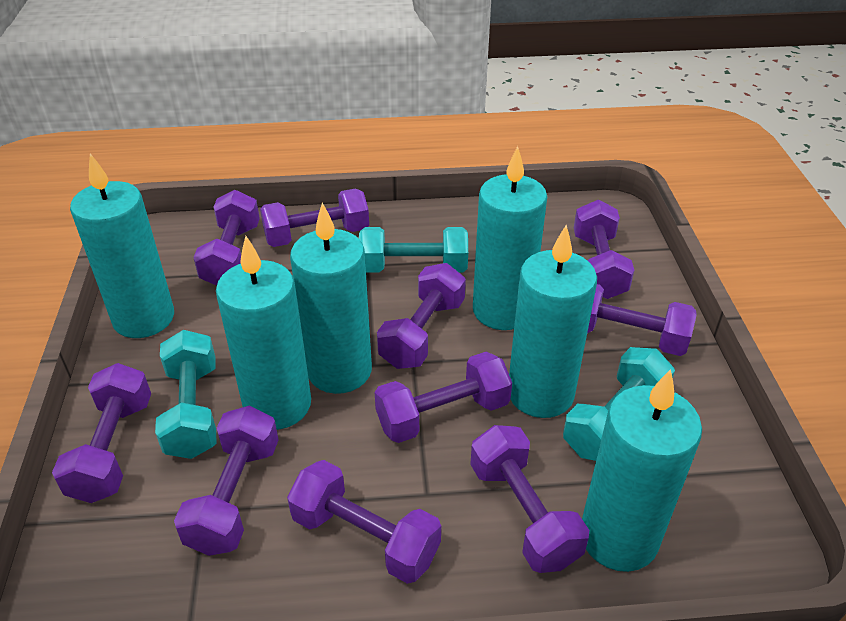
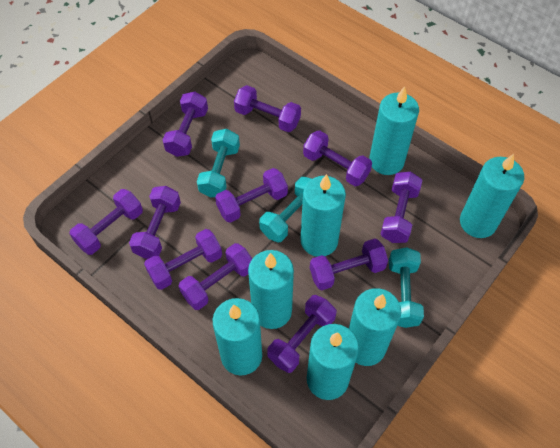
purple dumbbell: 10 -> 11
turquoise candle: 6 -> 7

